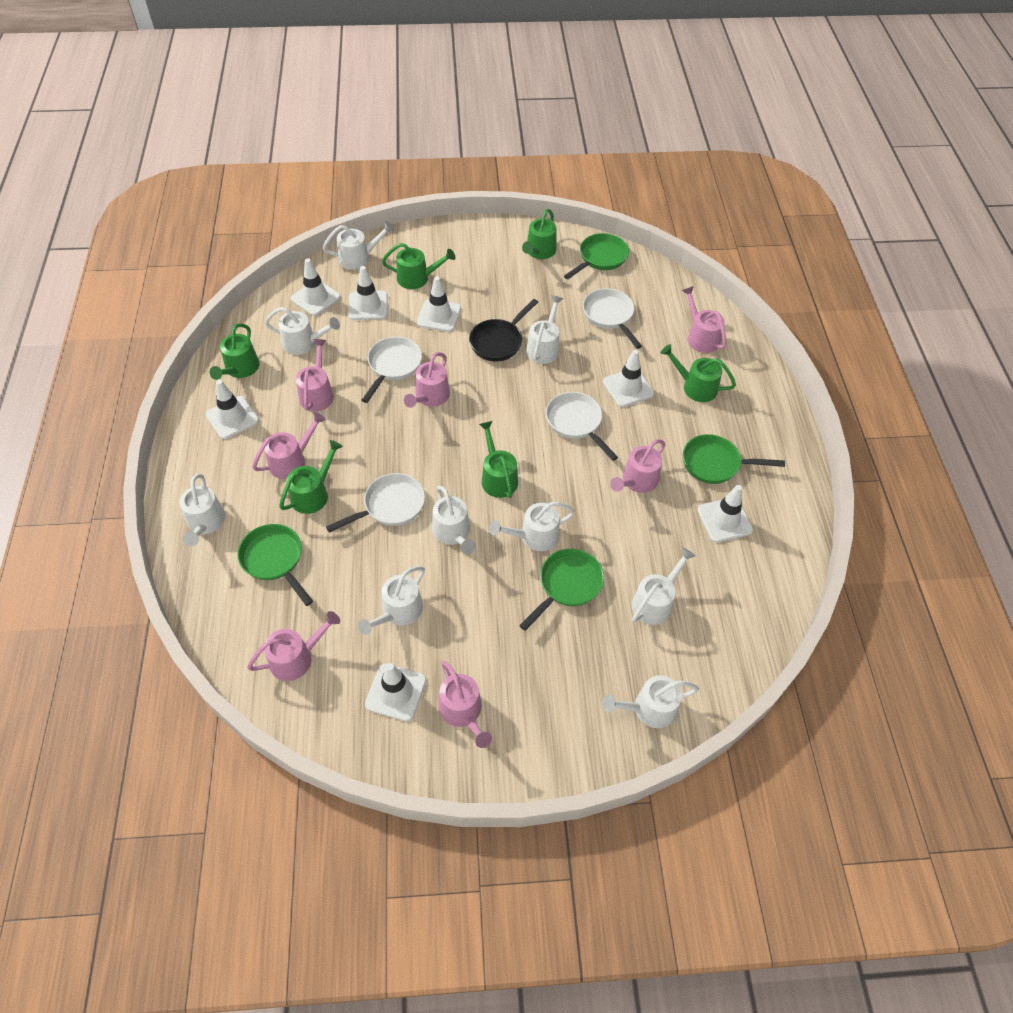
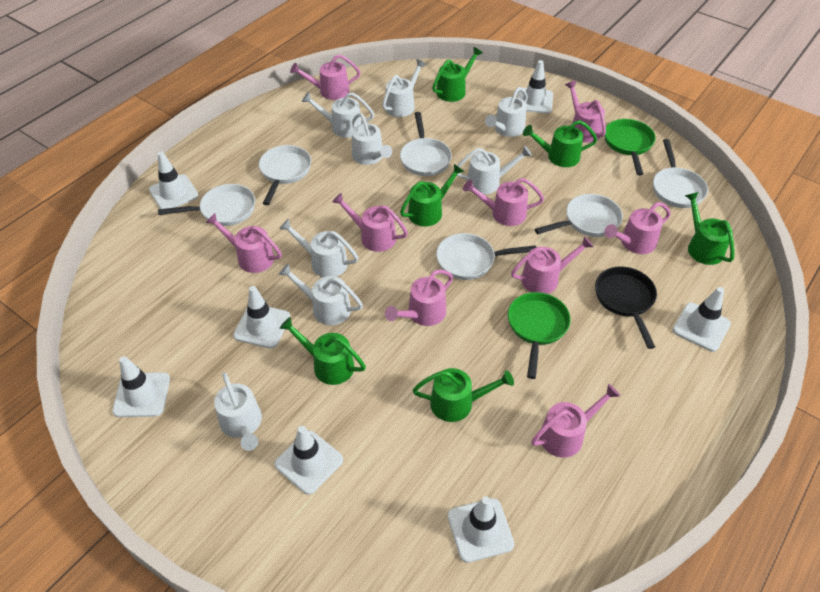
green pan: 4 -> 2
pink watering can: 7 -> 9
white pan: 4 -> 6
white watering can: 9 -> 8

